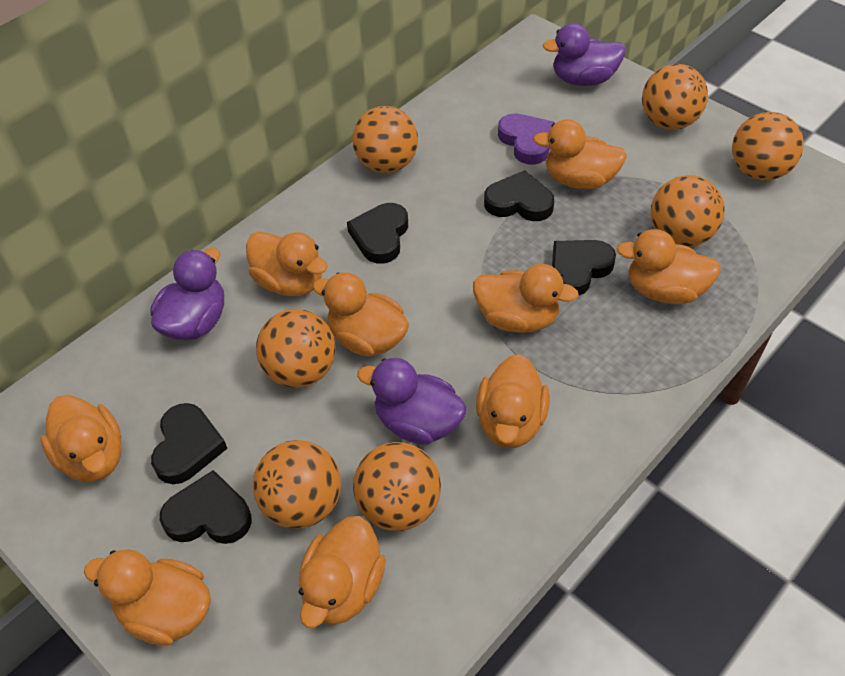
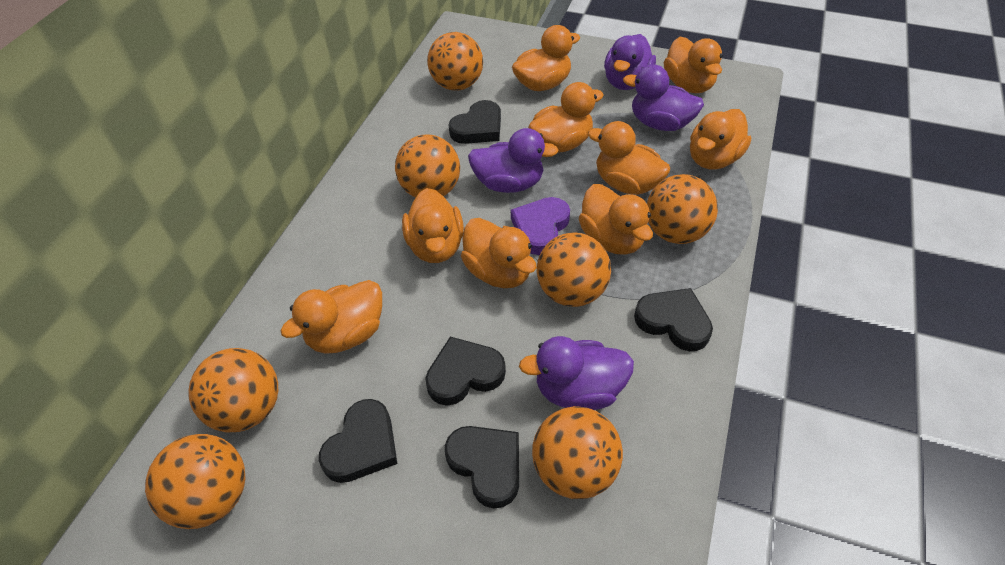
purple duck: 3 -> 4

